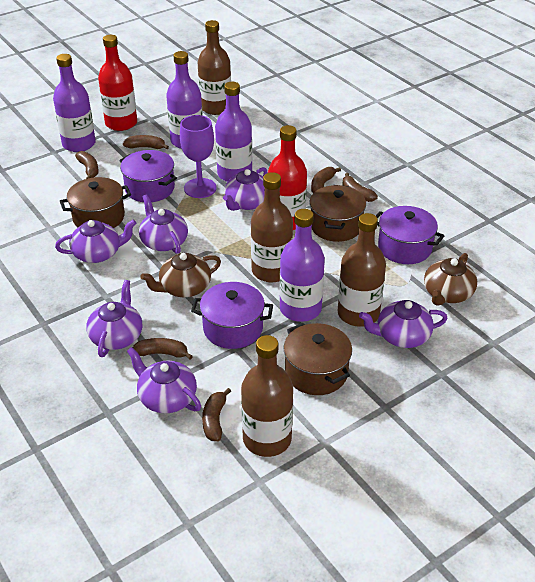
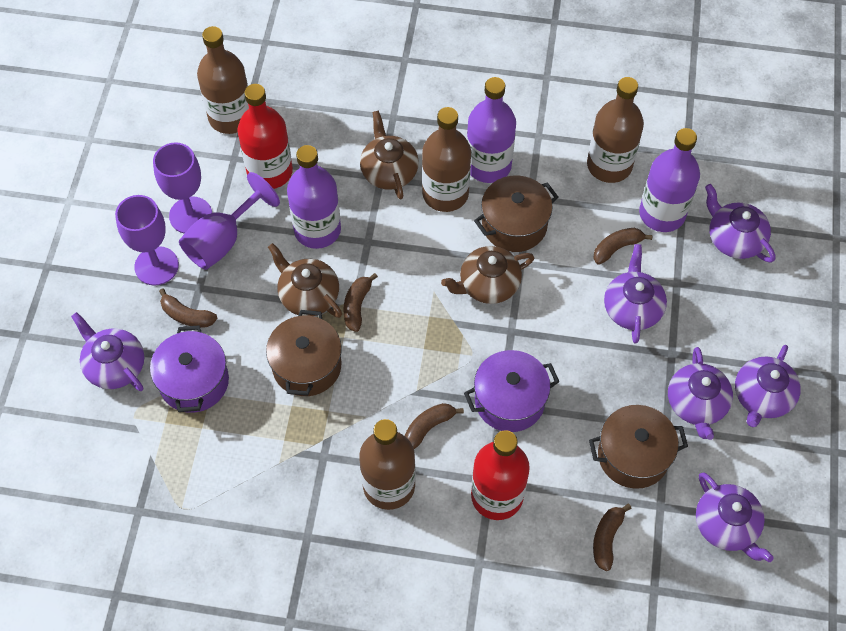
brown banana: 6 -> 5
brown teapot: 2 -> 3
purple bottle: 4 -> 3
purple goblet: 1 -> 3
purple pot: 3 -> 2

